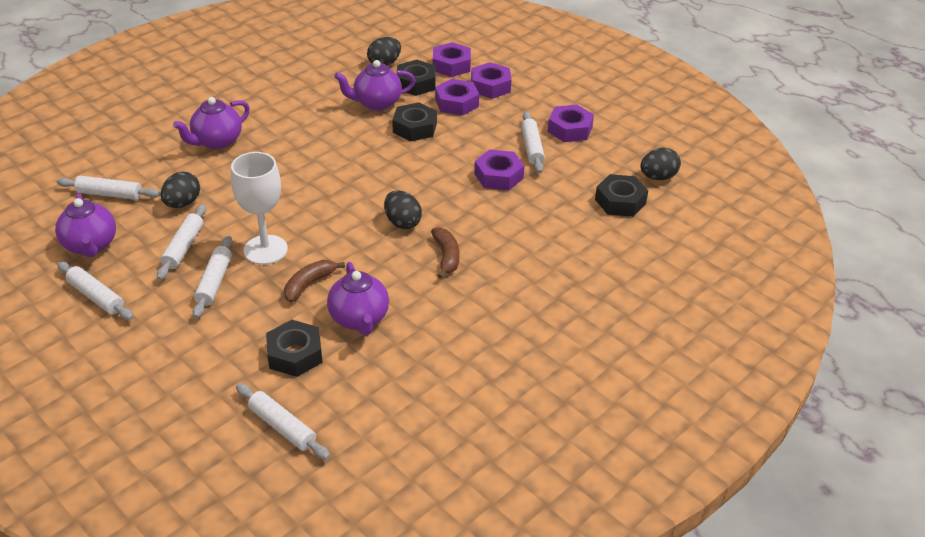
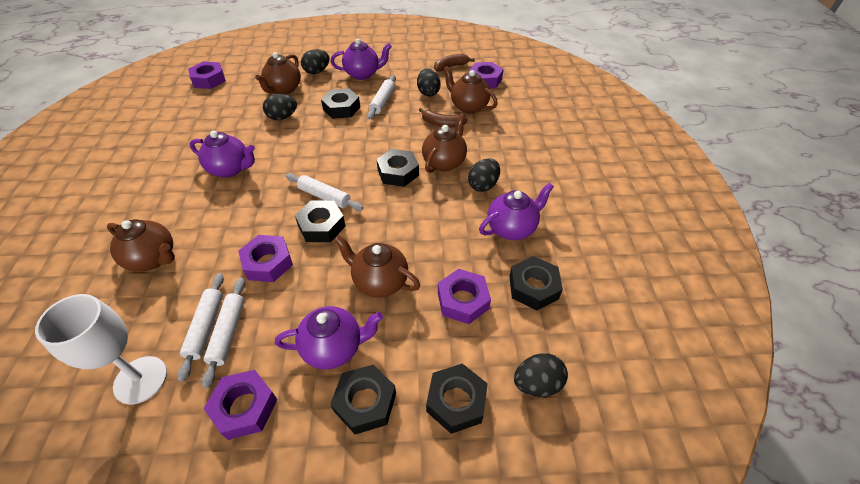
black egg: 4 -> 5
black nut: 4 -> 6
brown teapot: 0 -> 5
white rolling pin: 6 -> 4

